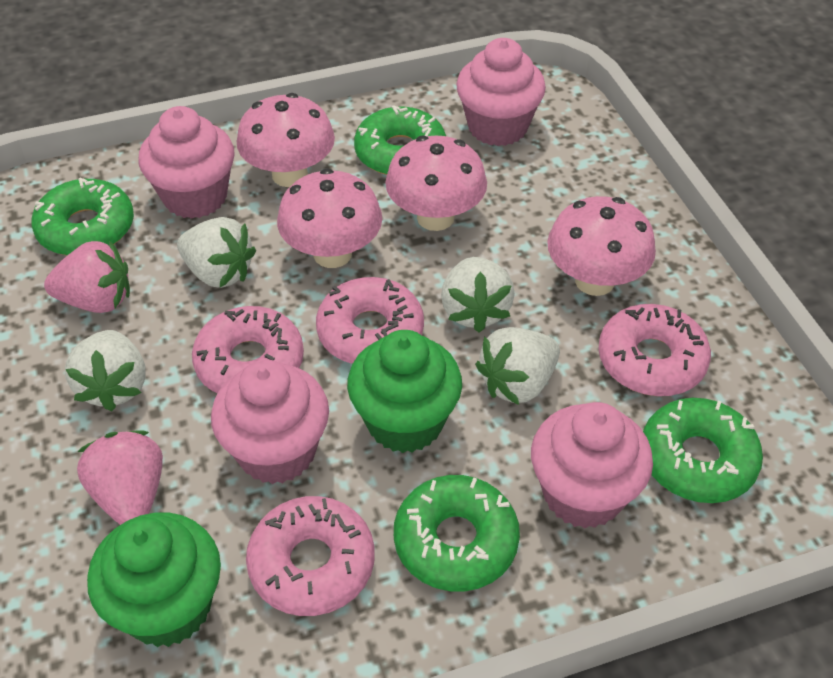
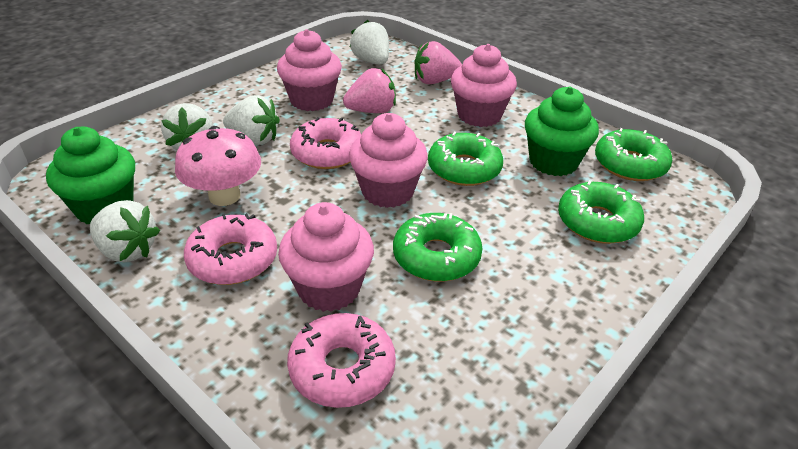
pink donut: 4 -> 3
pink mushroom: 4 -> 1

